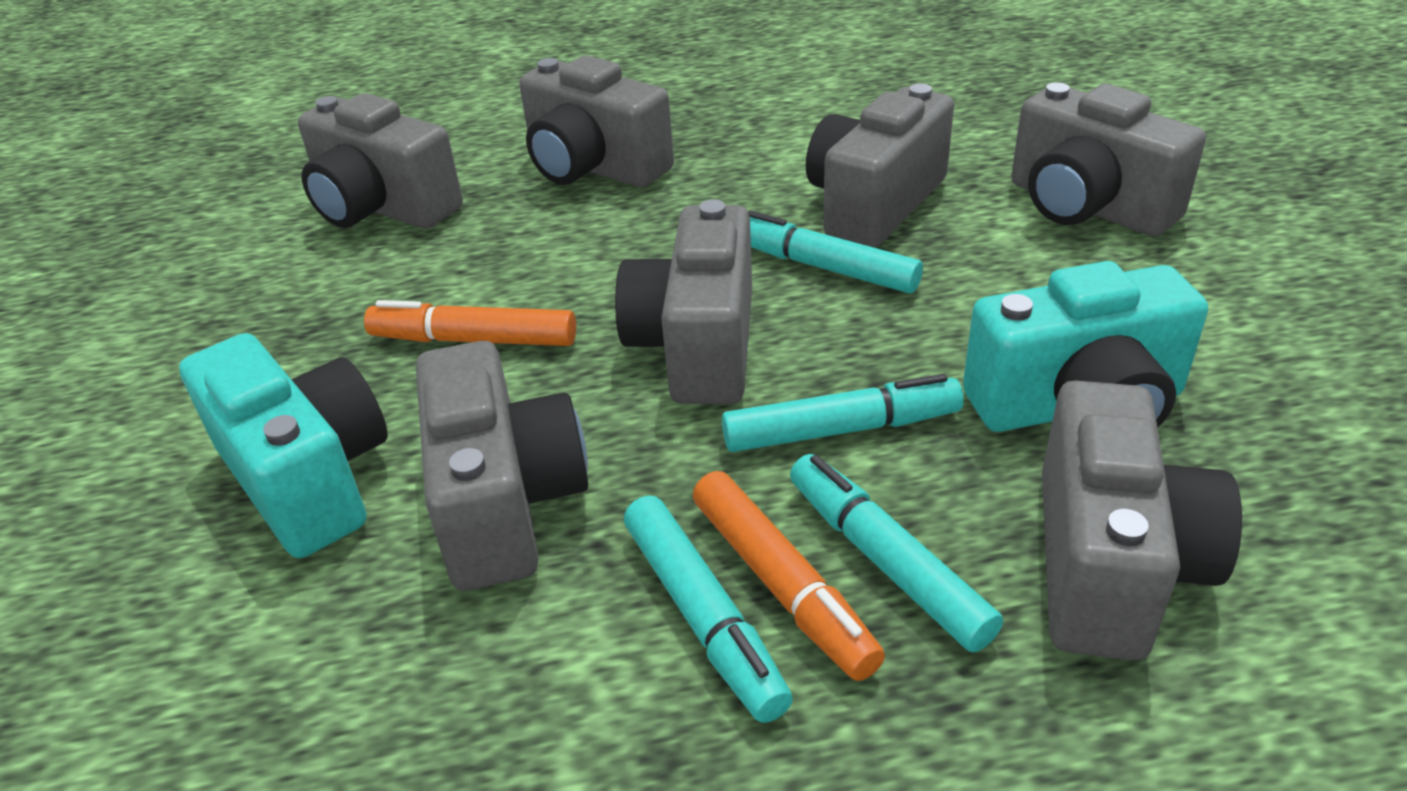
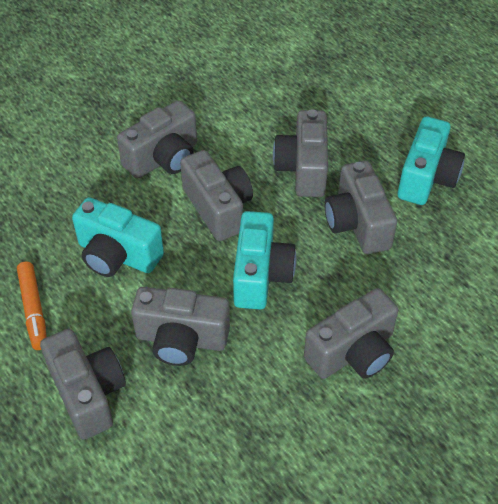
orange marker: 2 -> 1
turquoise camera: 2 -> 3
turquoise marker: 4 -> 0

